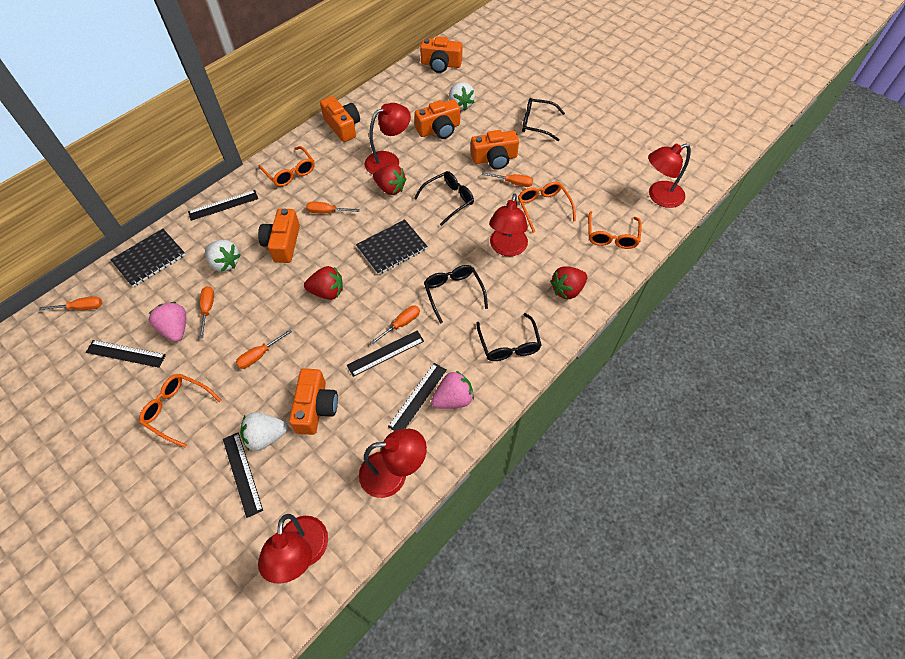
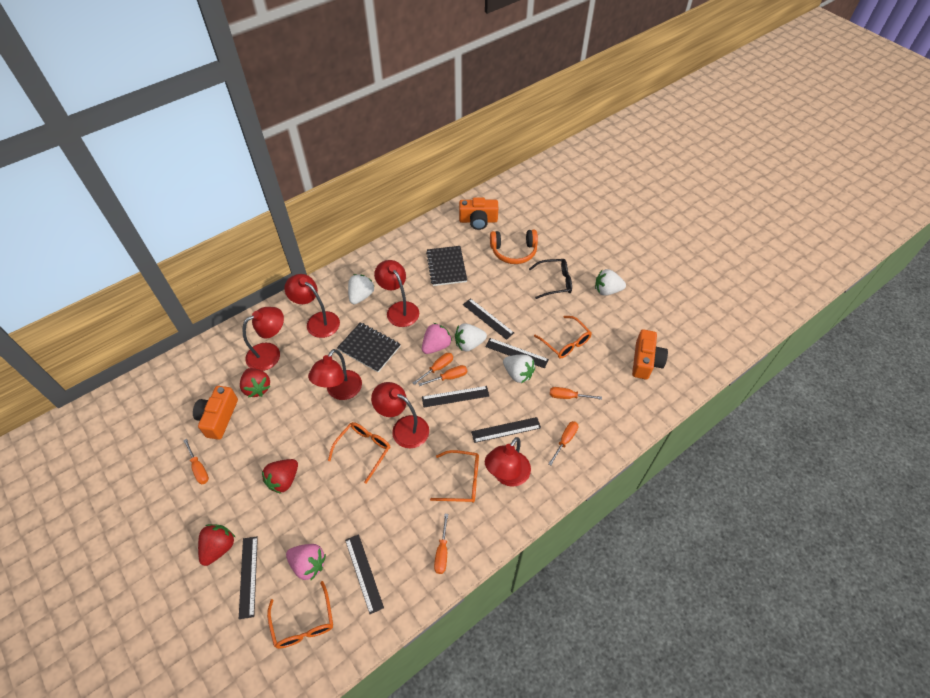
black glasses: 4 -> 1
black ruler: 5 -> 6
orange camera: 6 -> 3
orange headphones: 0 -> 1
red lamp: 5 -> 6
white strawberry: 3 -> 4

